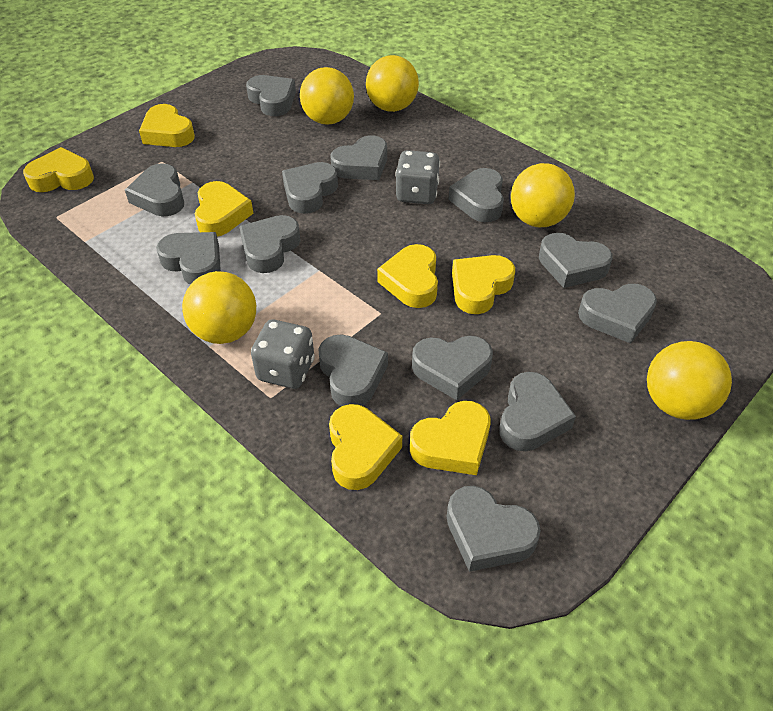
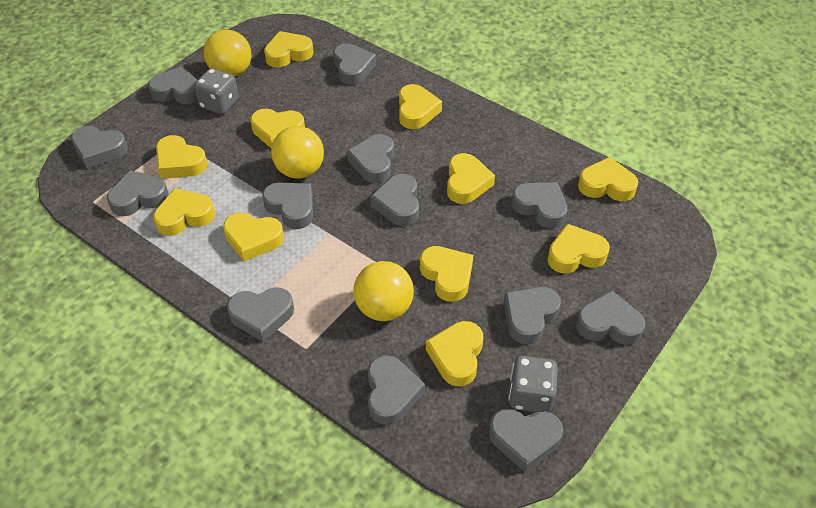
yellow ball: 5 -> 3
yellow heart: 7 -> 11

